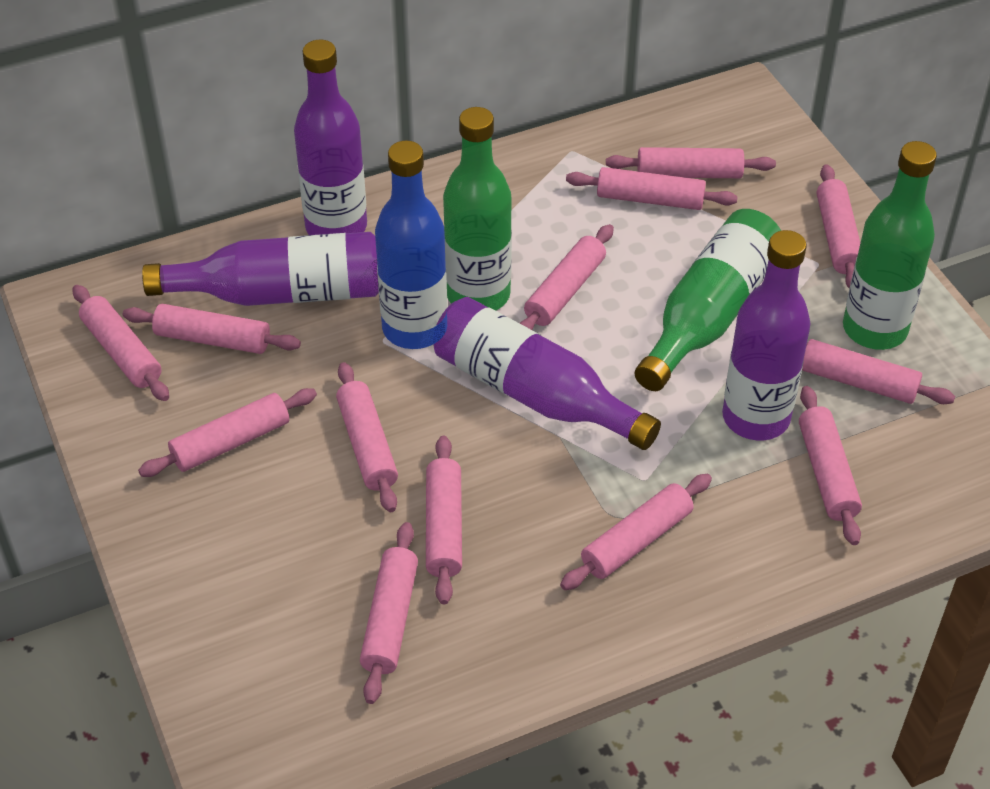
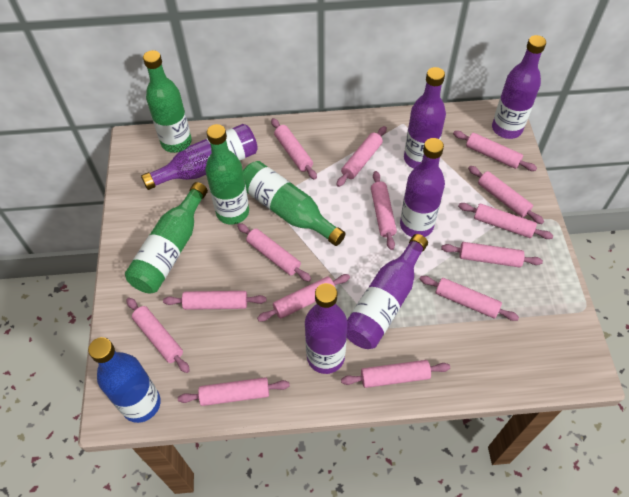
green bottle: 3 -> 4
pink rolling pin: 13 -> 14
purple bottle: 4 -> 6

